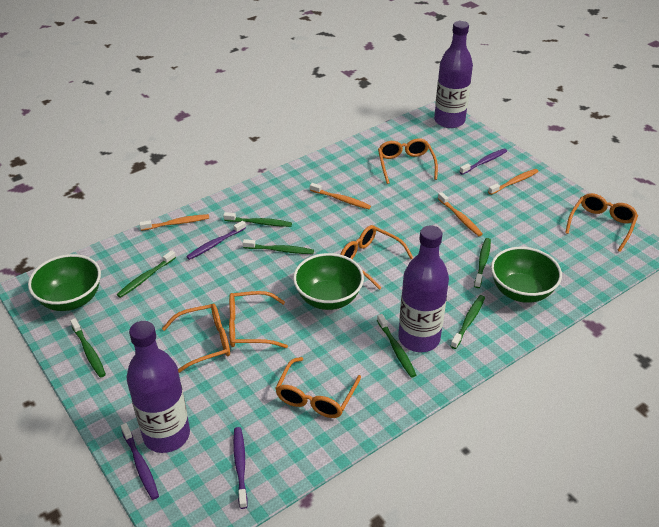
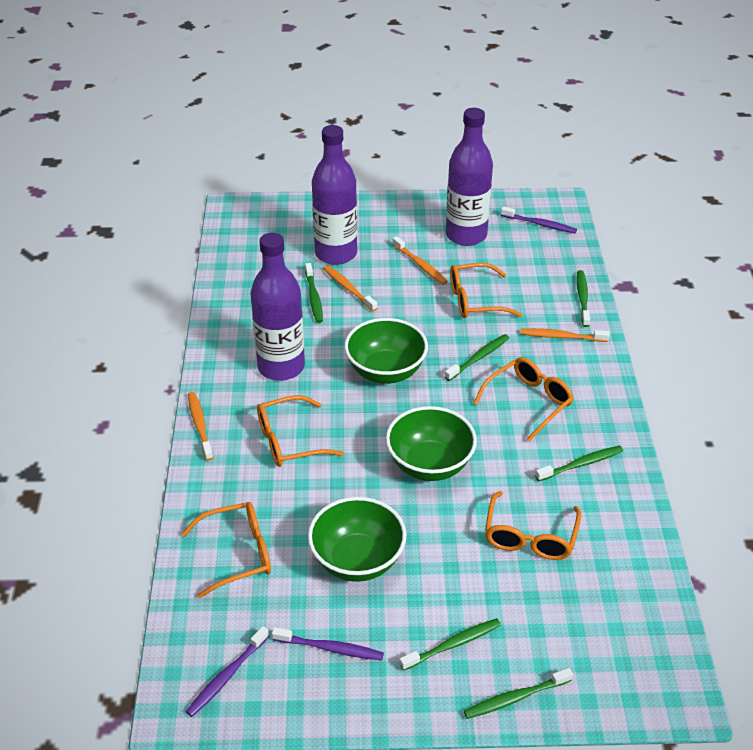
green toothbrush: 7 -> 6
orange glasses: 6 -> 5
purple toothbrush: 4 -> 3

